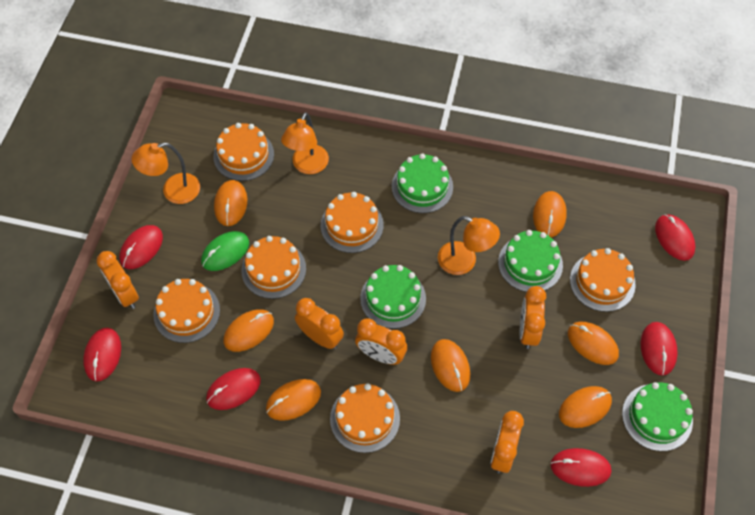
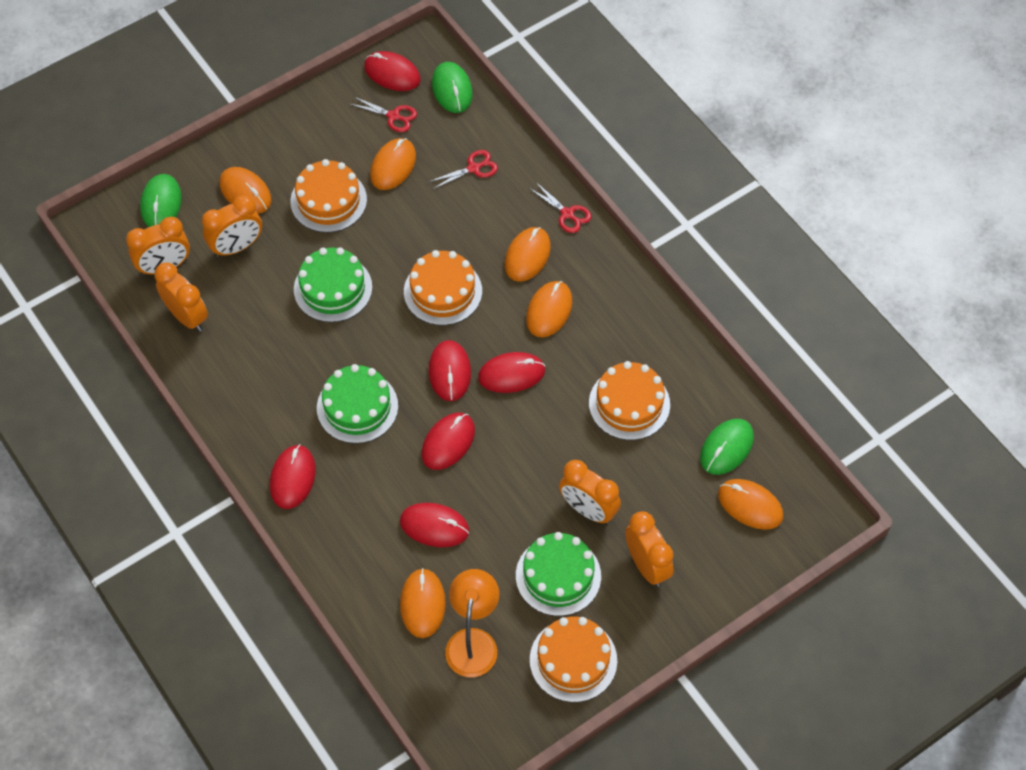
green cake: 4 -> 3
green mouse: 1 -> 3
orange cake: 6 -> 4
orange lamp: 3 -> 1
orange mouse: 7 -> 6
red scissors: 0 -> 3

